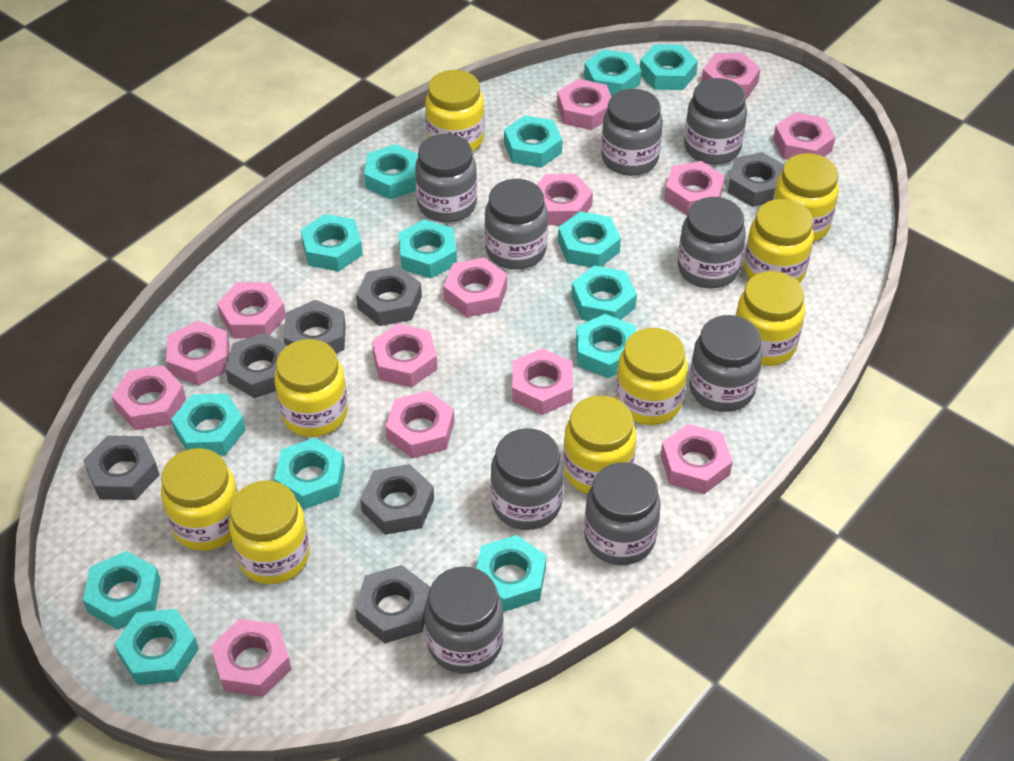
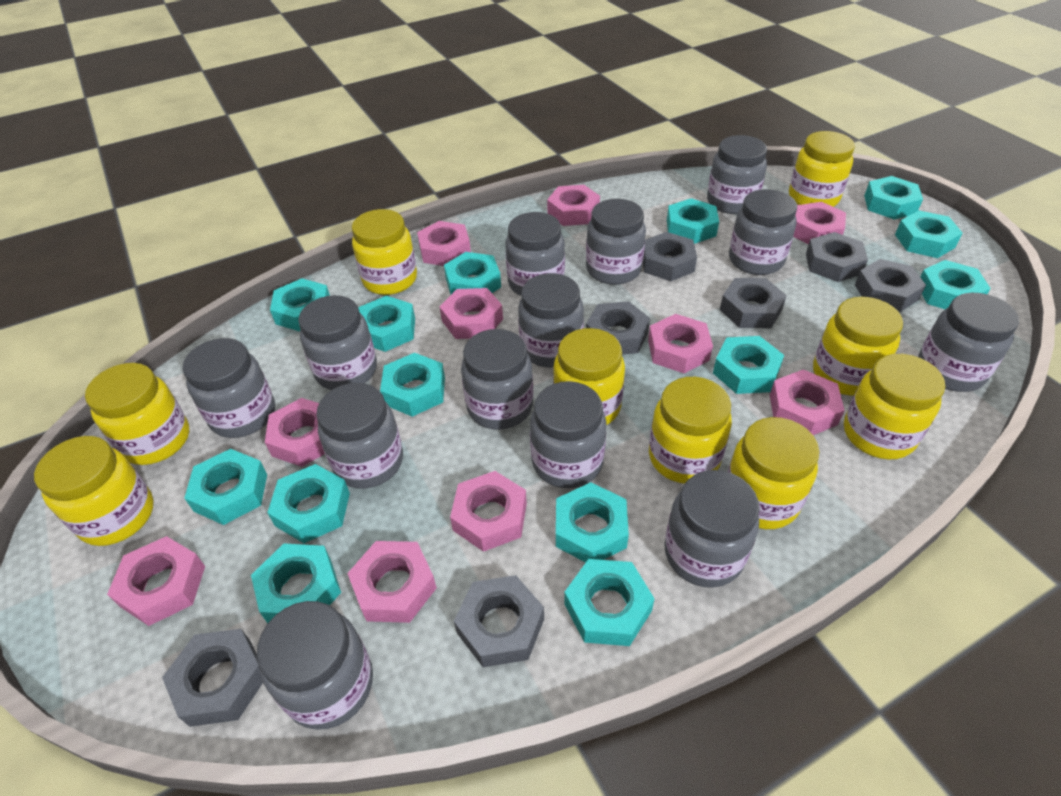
grey jar: 9 -> 13
pink nut: 14 -> 10

